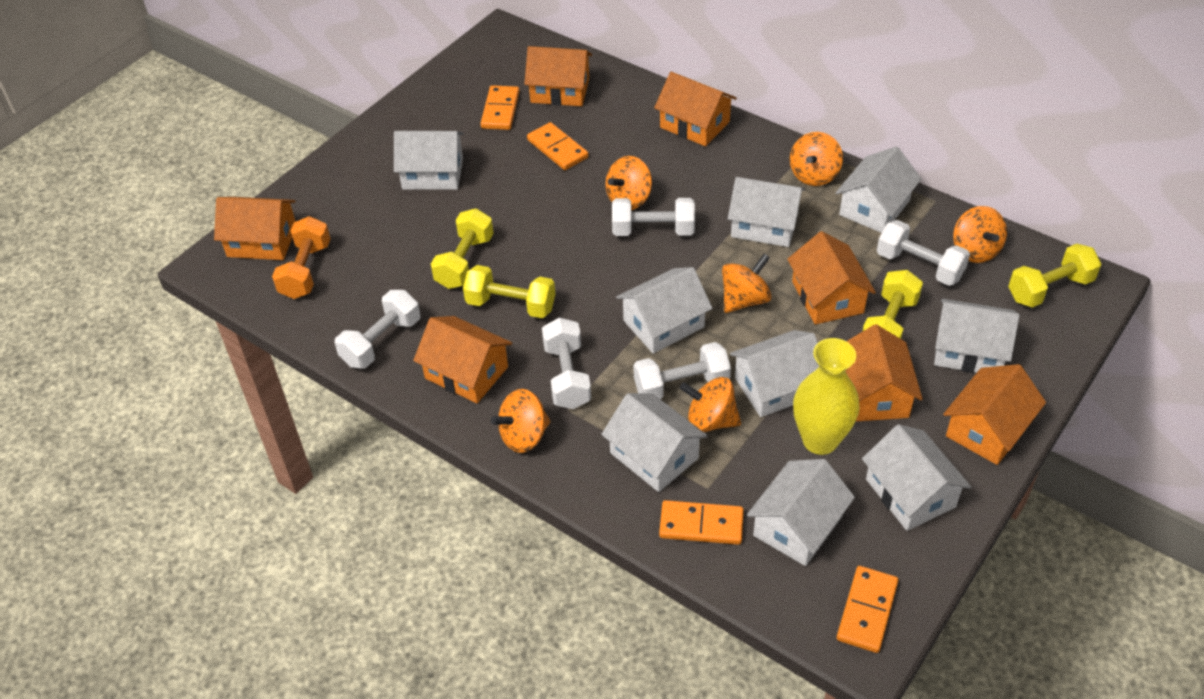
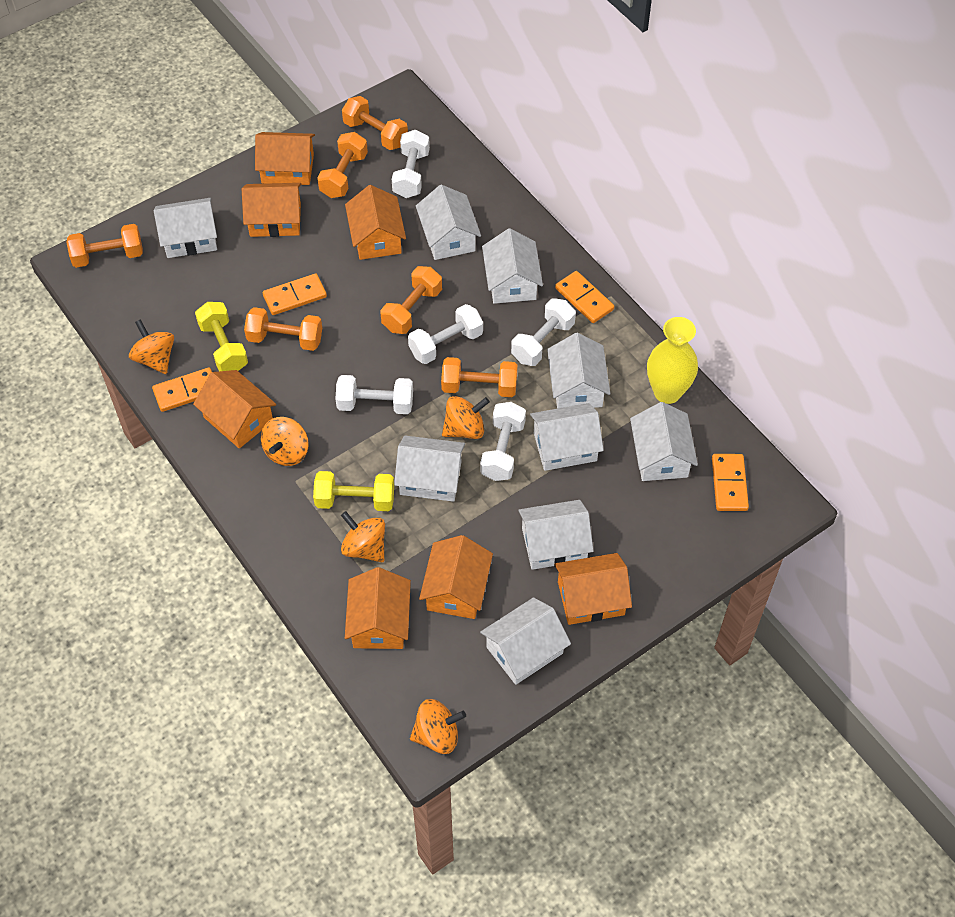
orange dumbbell: 1 -> 6
orange spinning top: 6 -> 5
yellow dumbbell: 4 -> 2

